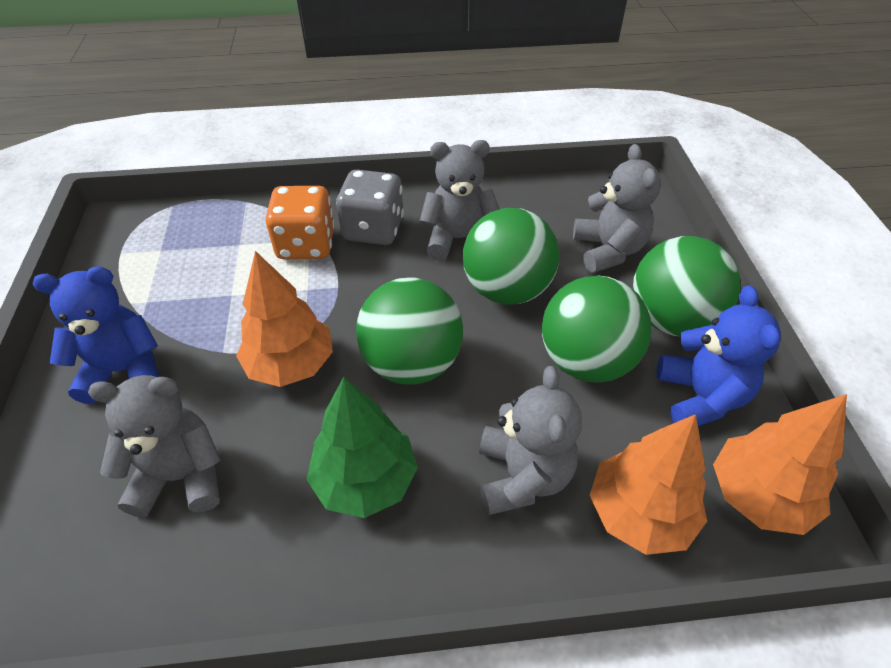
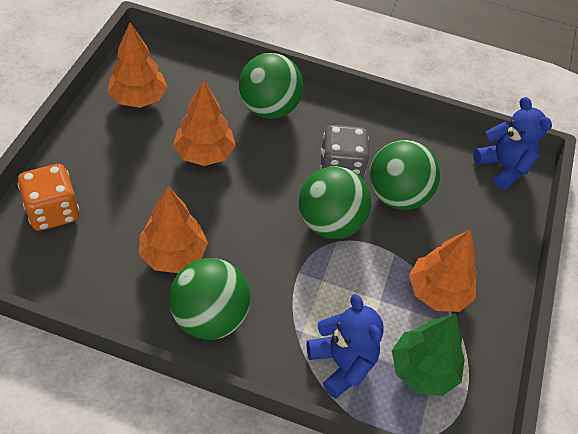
grey teddy bear: 4 -> 0
orange tree: 3 -> 4

